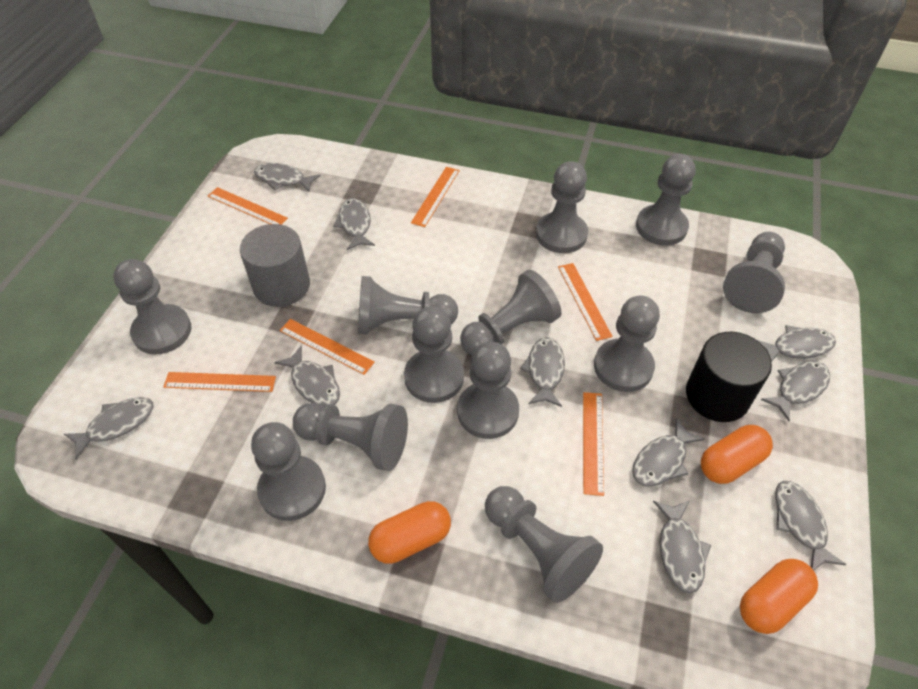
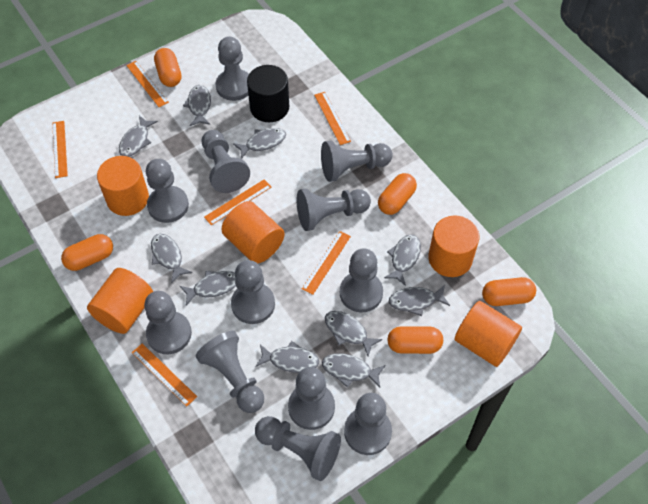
grey cylinder: 1 -> 0
orange capsule: 3 -> 5
orange cylinder: 0 -> 5

